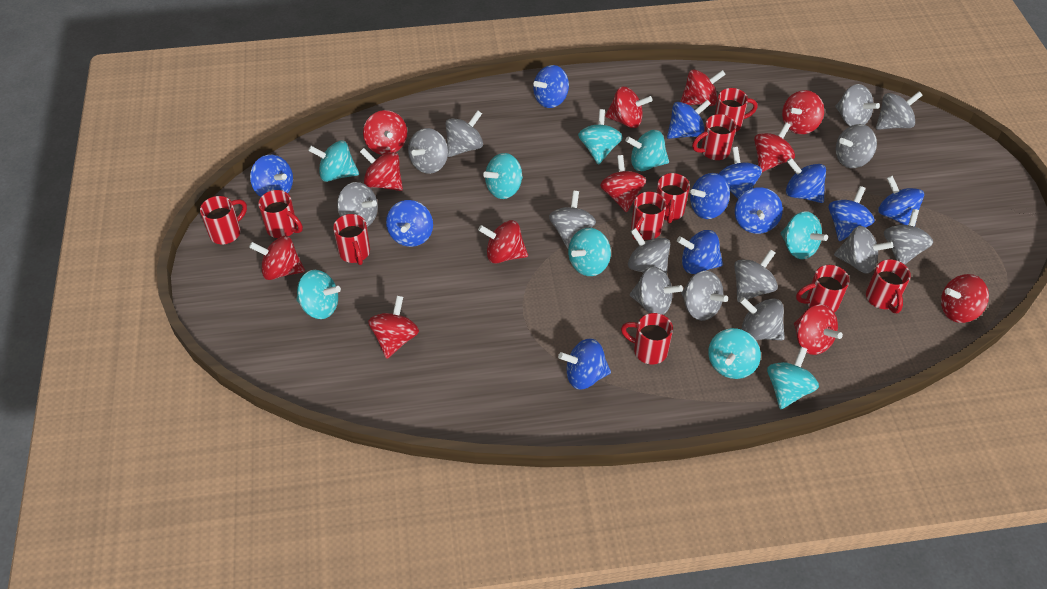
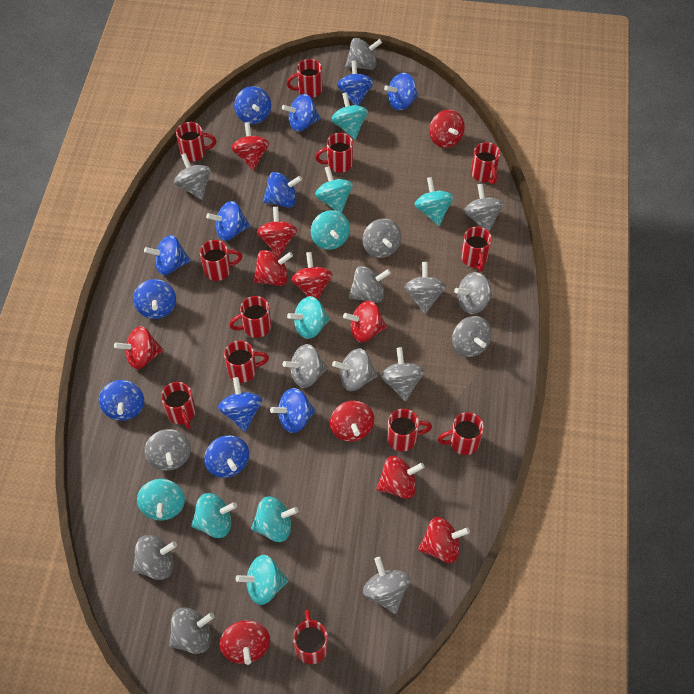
grey spinning top: 14 -> 15
red mug: 10 -> 12
red spinning top: 12 -> 11

